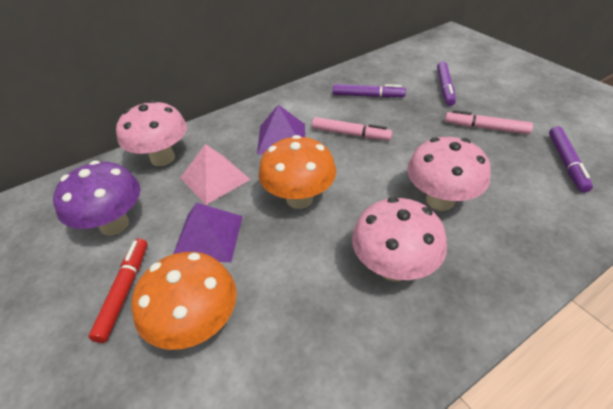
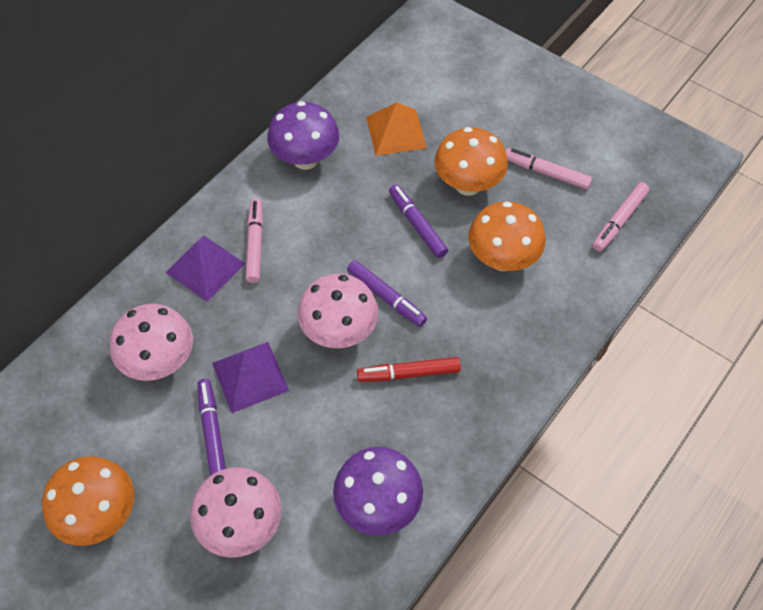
orange mushroom: 2 -> 3
orange pyramid: 0 -> 1
pink marker: 2 -> 3
pink pyramid: 1 -> 0
purple mushroom: 1 -> 2

